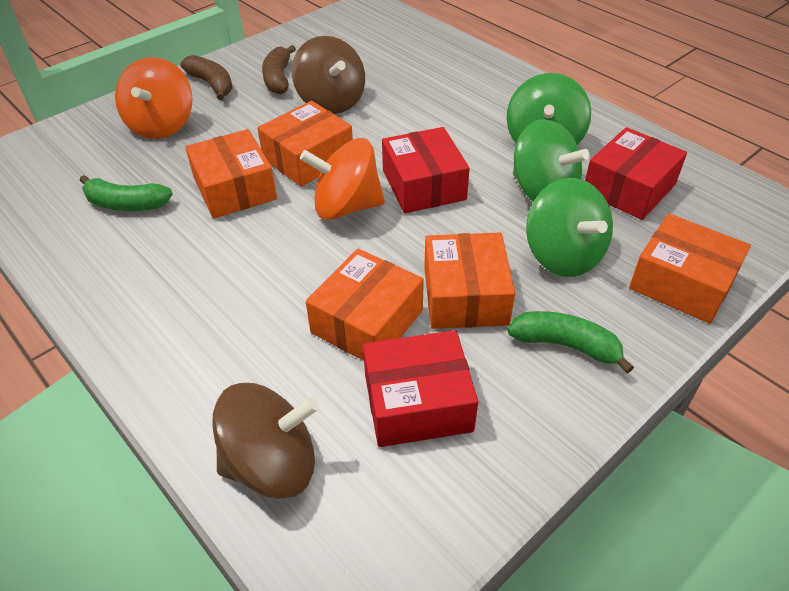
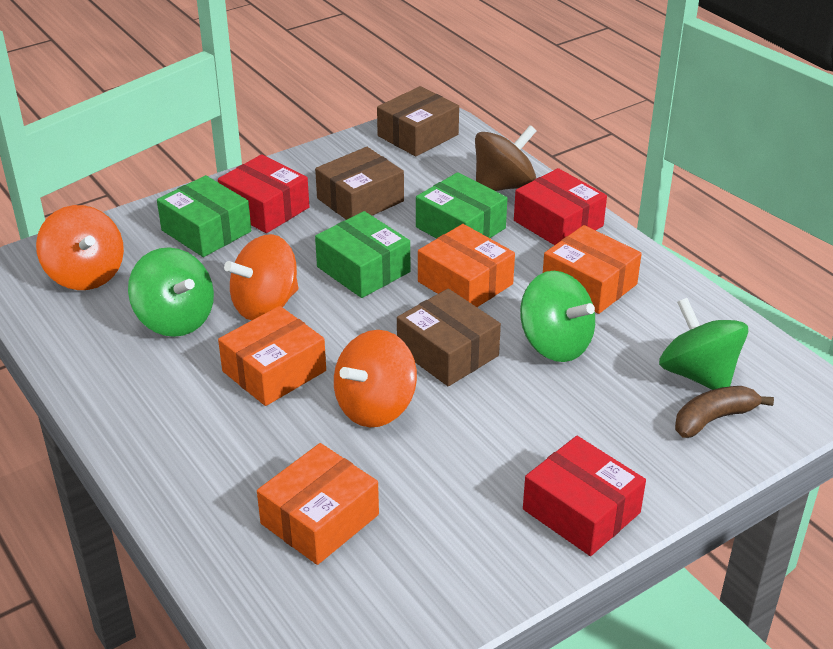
brown banana: 2 -> 1
brown box: 0 -> 3
brown spinning top: 2 -> 1
green banana: 2 -> 0
green box: 0 -> 3
orange box: 5 -> 4
orange spinning top: 2 -> 3

